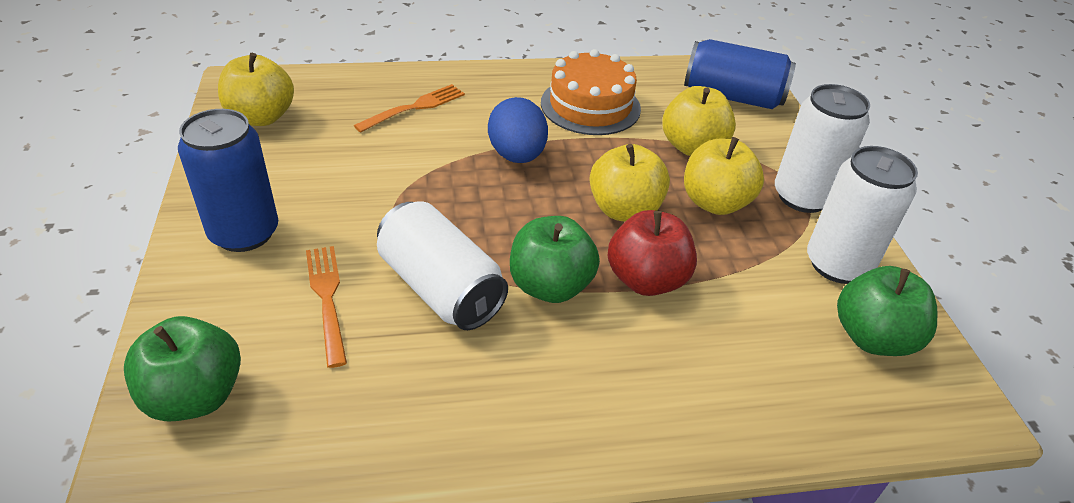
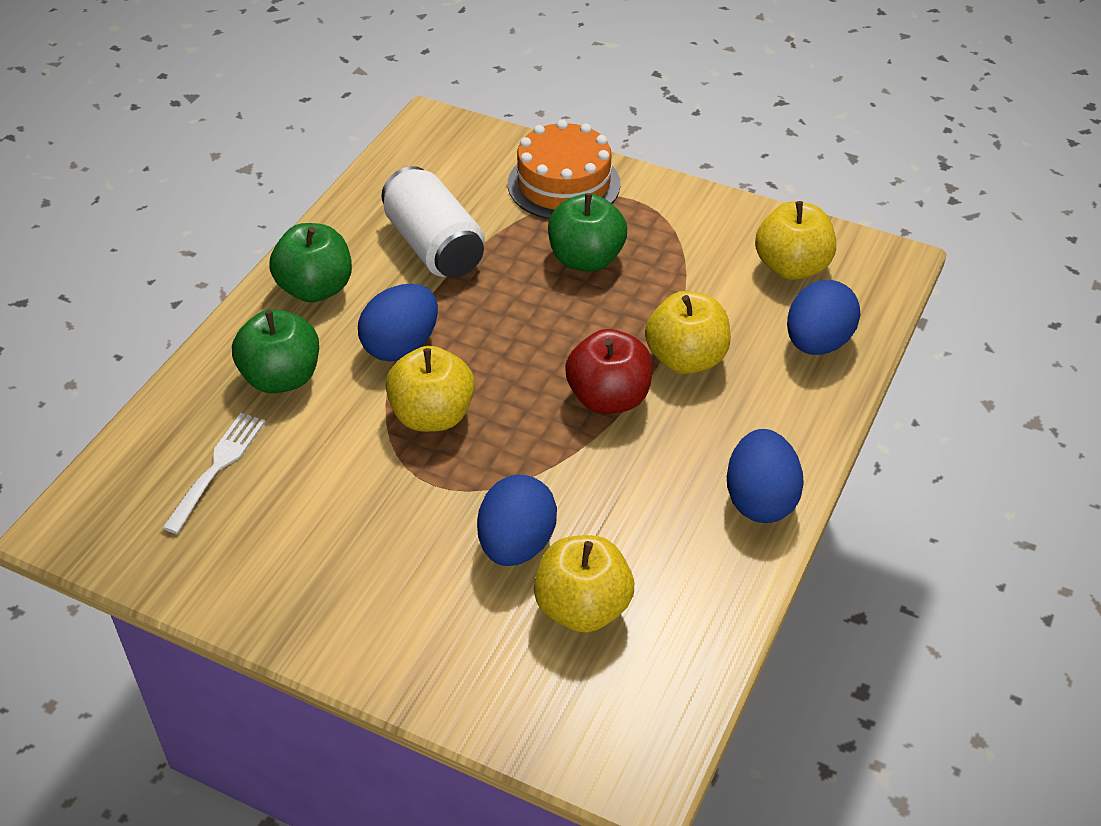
blue can: 2 -> 0
blue egg: 1 -> 4
orange fork: 2 -> 0
white can: 3 -> 1
white fork: 0 -> 1

